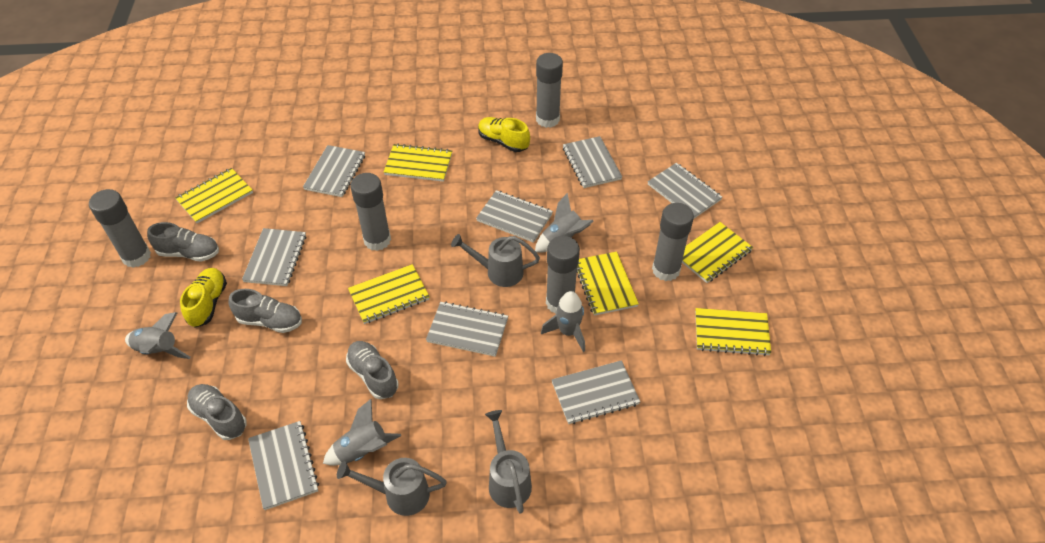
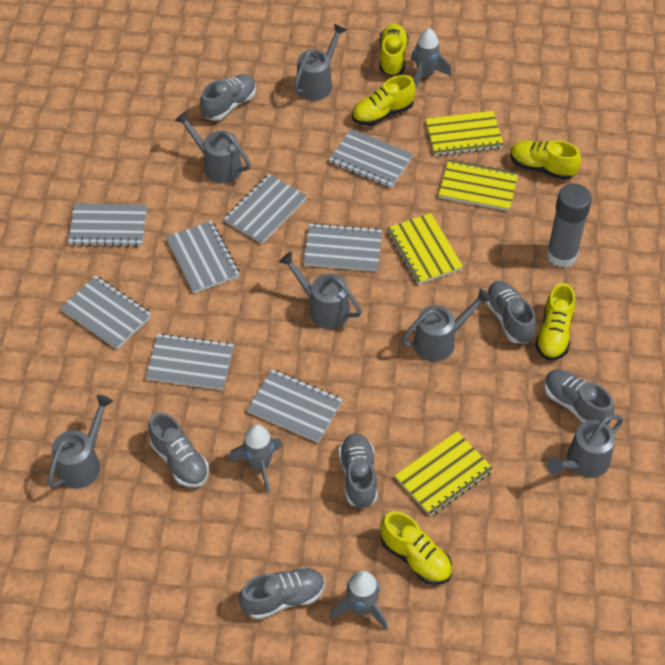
grey glue stick: 5 -> 1
grey rocket: 4 -> 3
grey shoe: 4 -> 6
grey watering can: 3 -> 6
yellow notebook: 6 -> 4
yellow shoe: 2 -> 5

